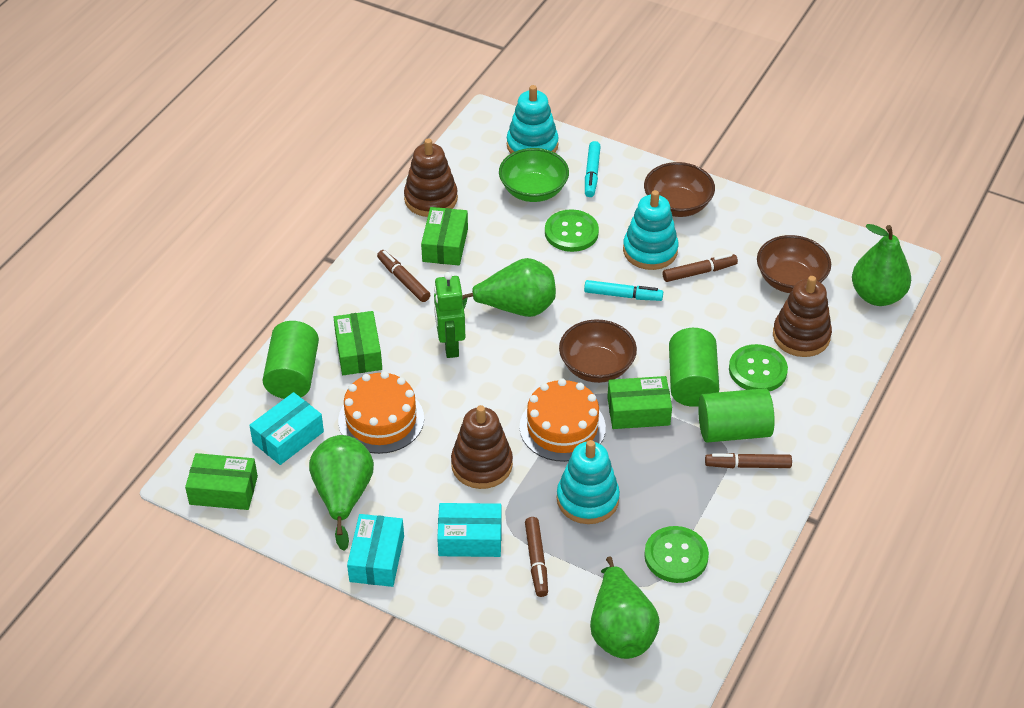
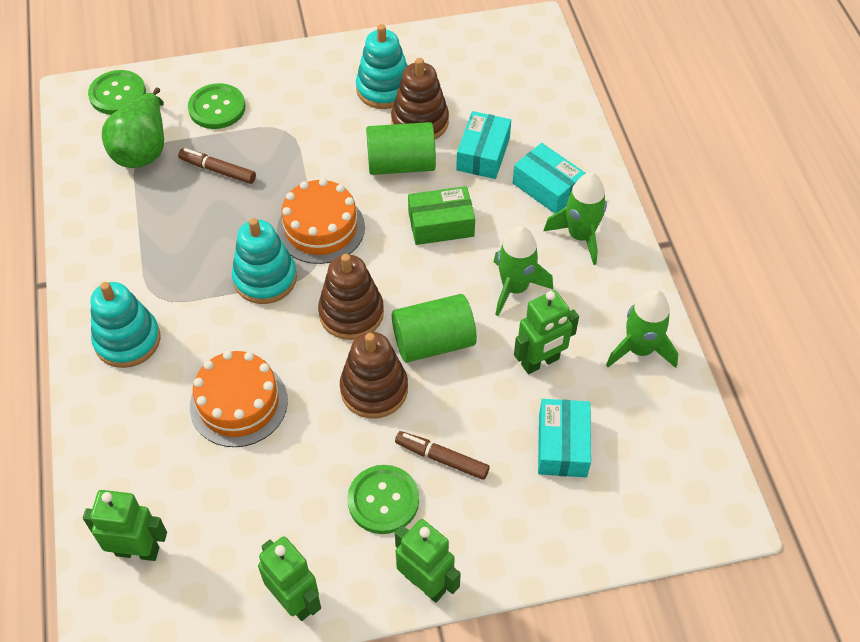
brown bowl: 3 -> 0
brown marker: 4 -> 2
green bowl: 1 -> 0
green box: 4 -> 1
green cylinder: 3 -> 2
green pear: 4 -> 1
green robot: 1 -> 4
green rocket: 0 -> 3
turquoise marker: 2 -> 0

